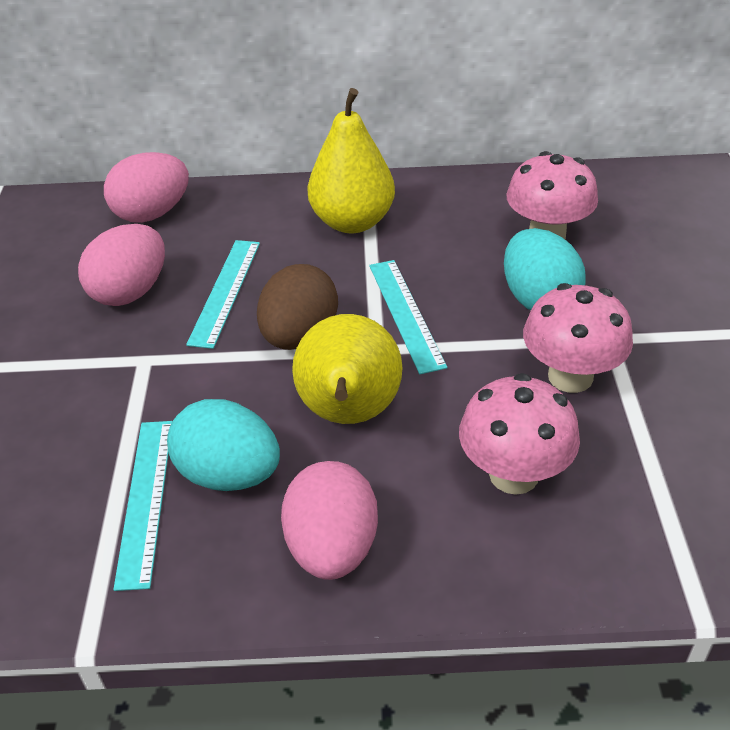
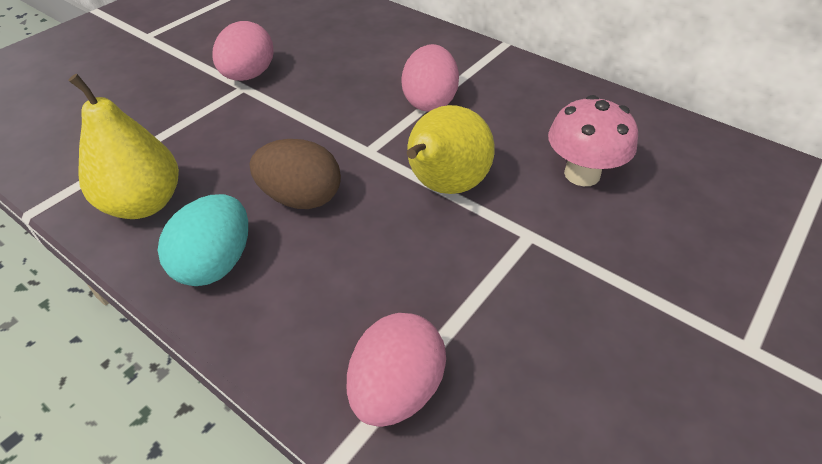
pink mushroom: 3 -> 1
turquoise egg: 2 -> 1
turquoise ruler: 3 -> 0

